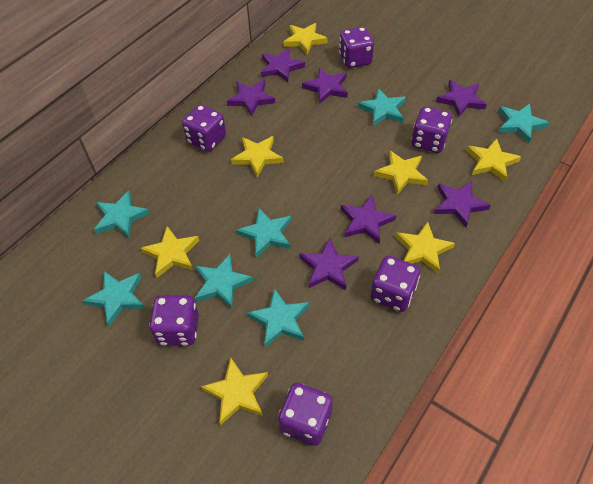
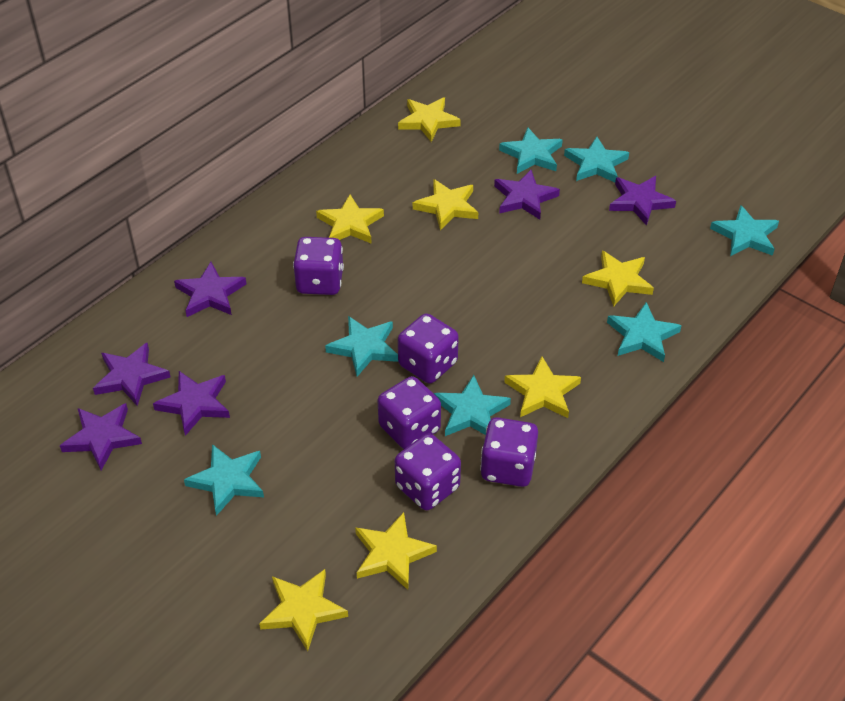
purple dice: 6 -> 5
purple star: 7 -> 6

